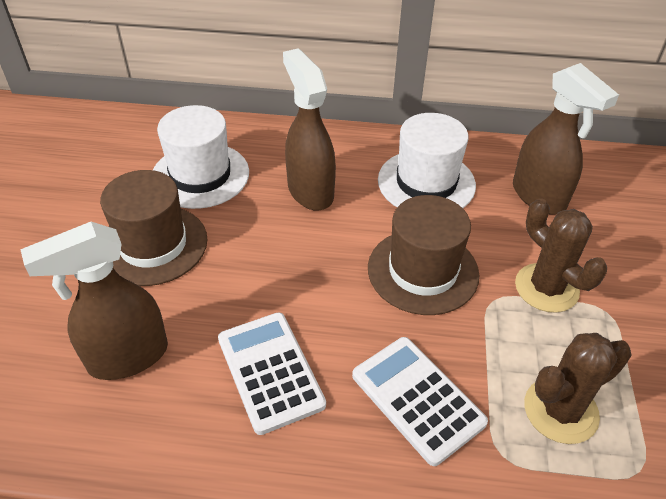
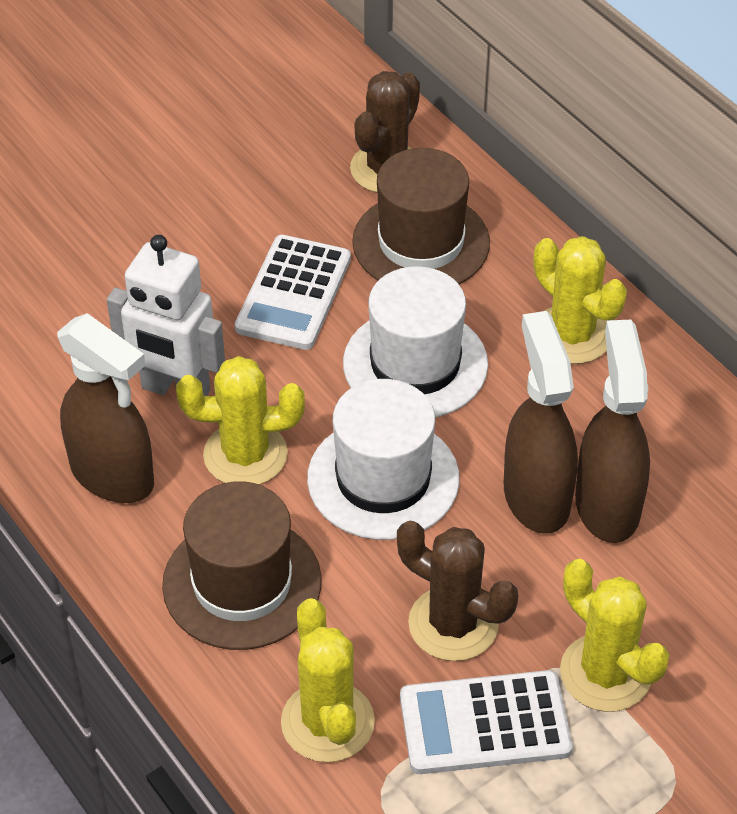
white robot: 0 -> 1
yellow cactus: 0 -> 4

